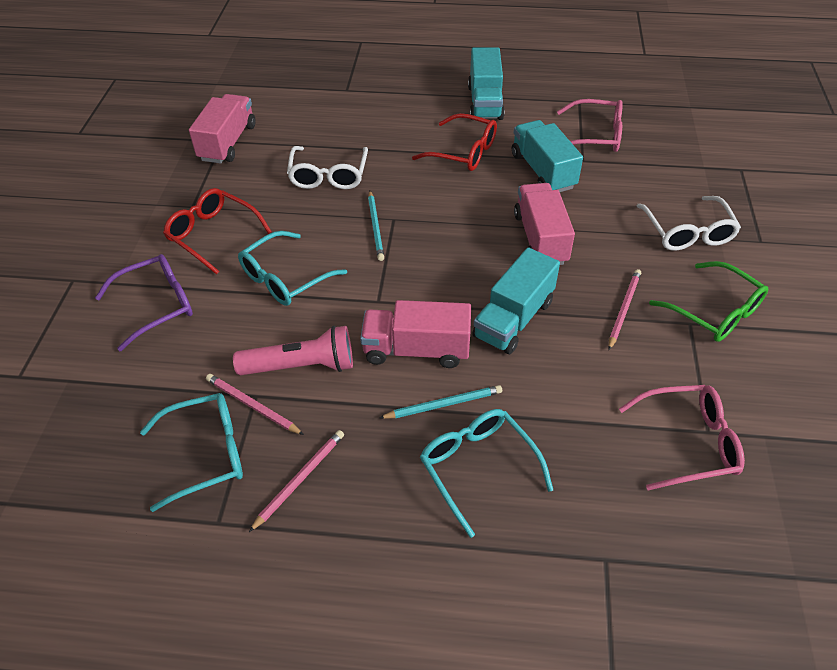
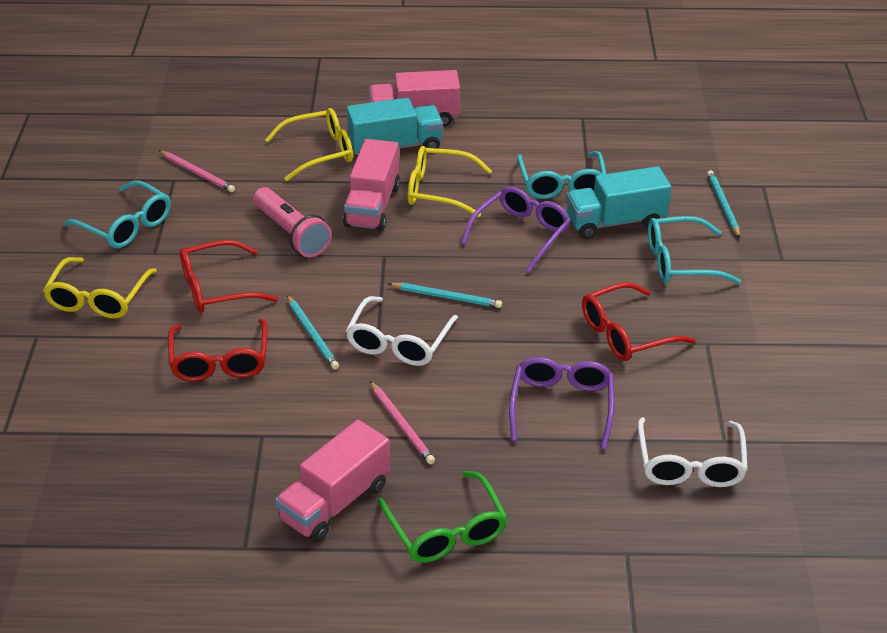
pink glasses: 2 -> 0
pink pencil: 3 -> 2
purple glasses: 1 -> 2
red glasses: 2 -> 3
turquoise pencil: 2 -> 3
turquoise truck: 3 -> 2
yellow glasses: 0 -> 3

